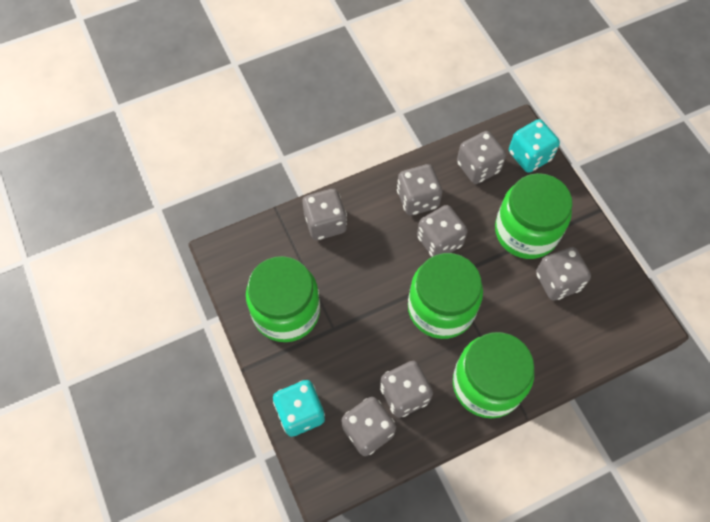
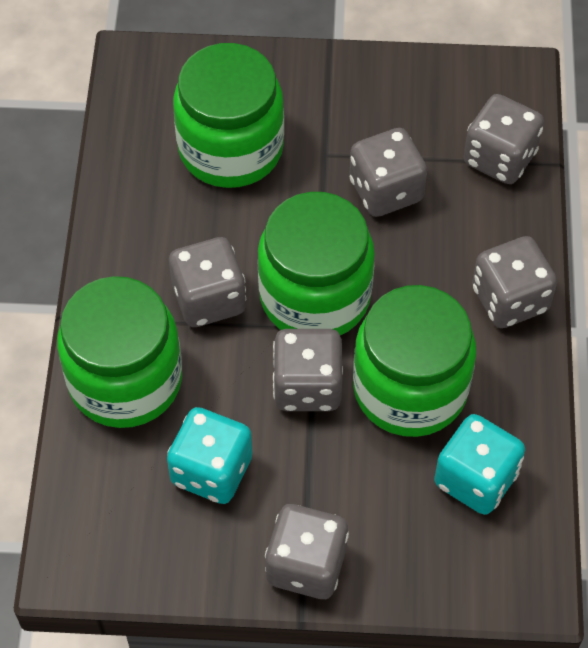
grey dice: 7 -> 6

